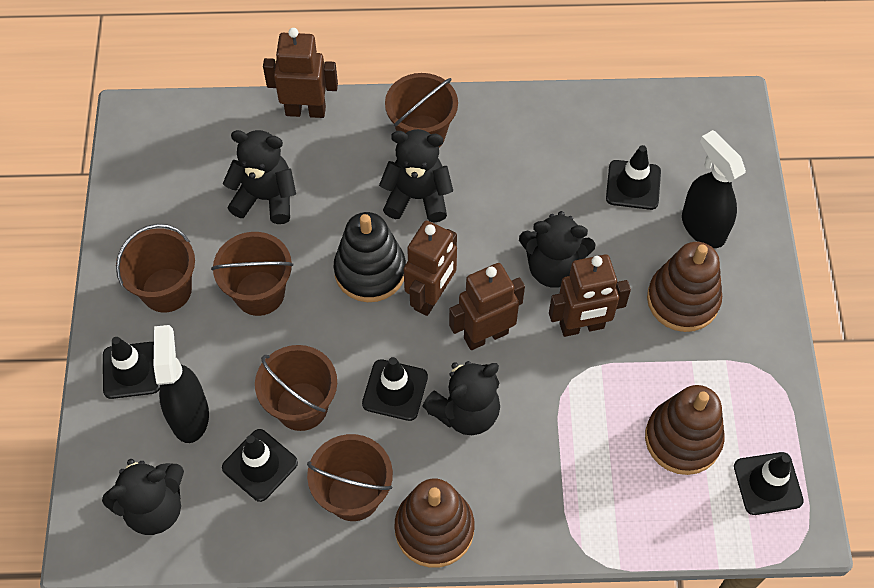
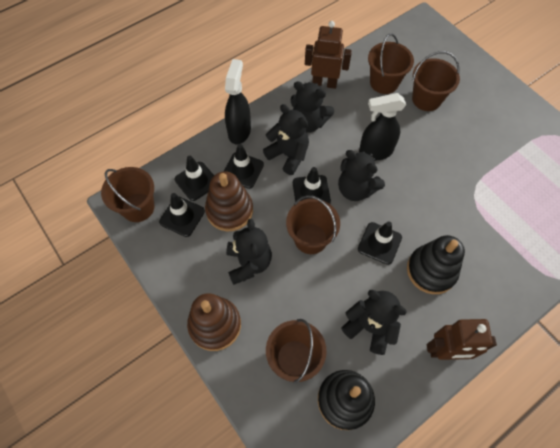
black stacking toy: 1 -> 2
brown robot: 4 -> 2
brown stacking toy: 3 -> 2

